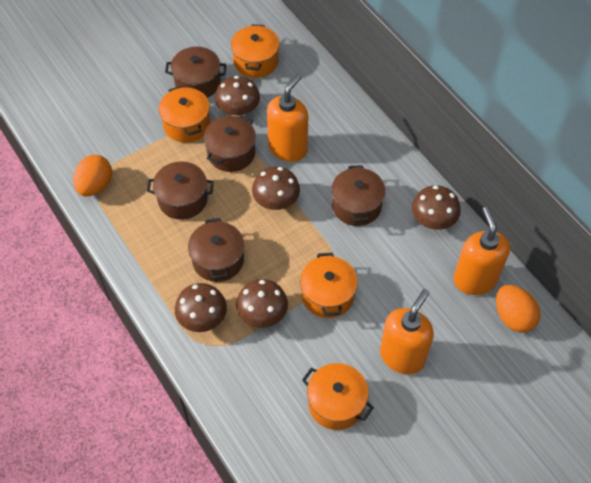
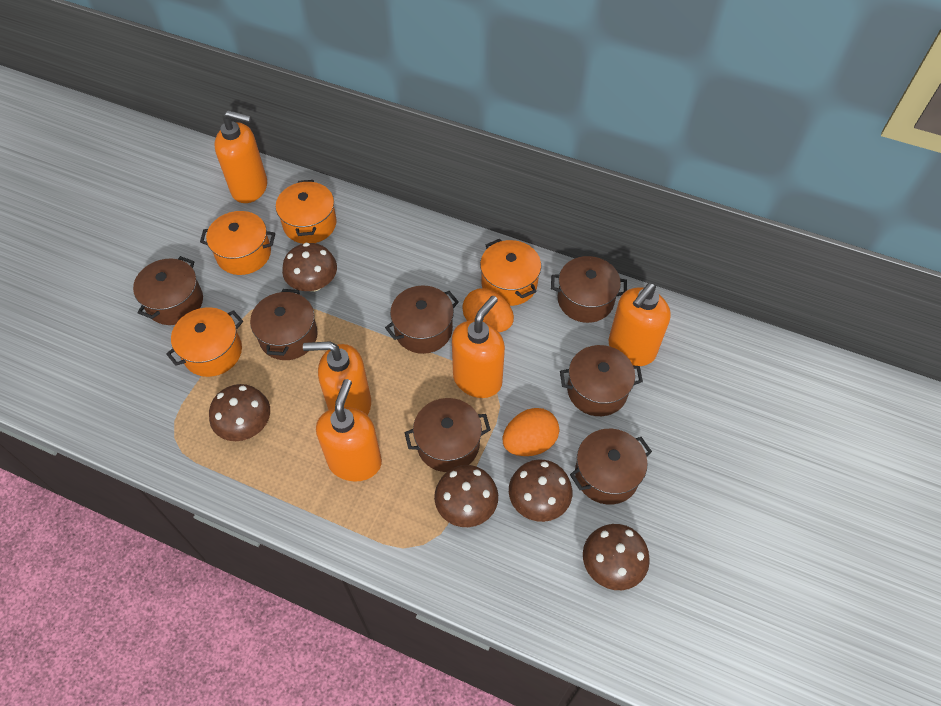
brown pot: 5 -> 7
orange soap dispenser: 3 -> 5

